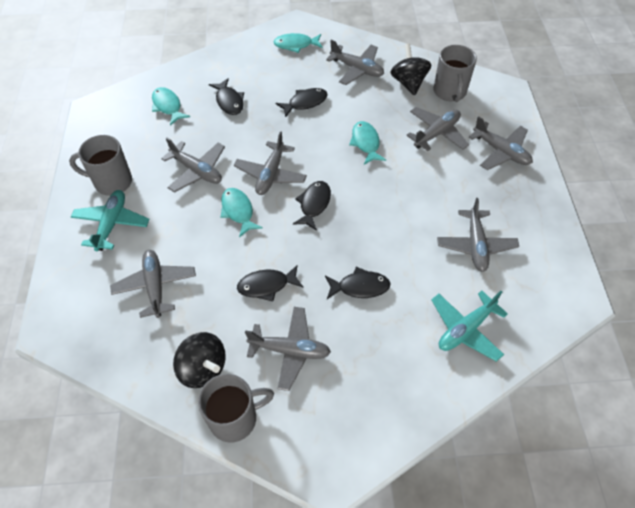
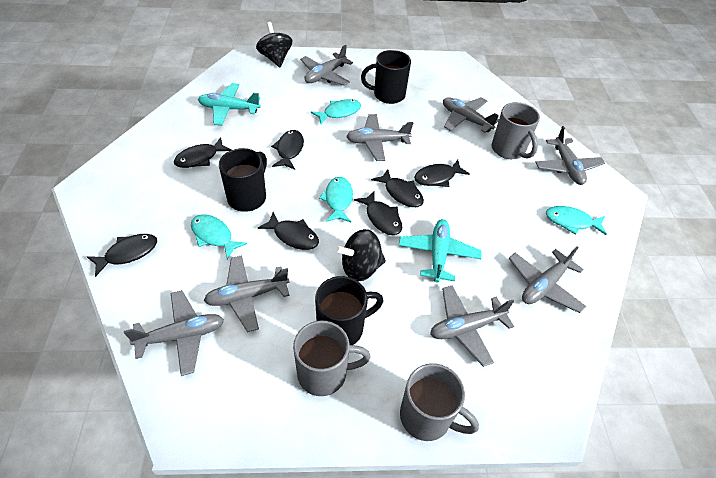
black fish: 5 -> 7
black mug: 0 -> 3

